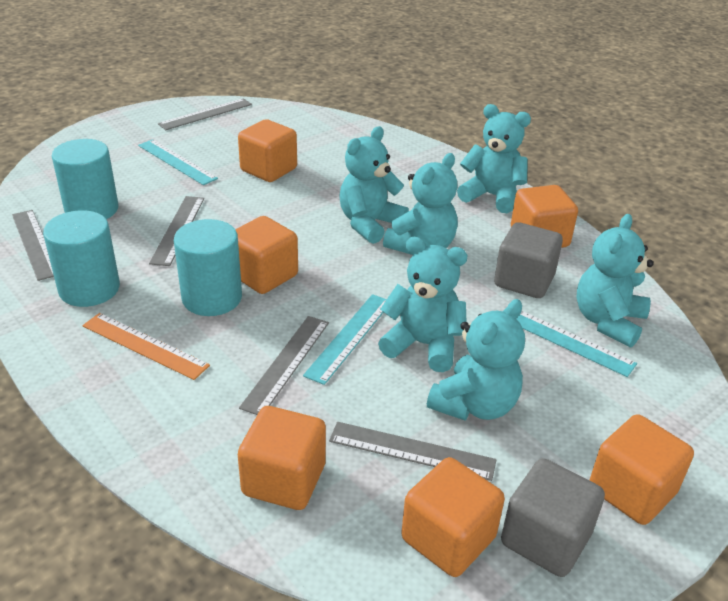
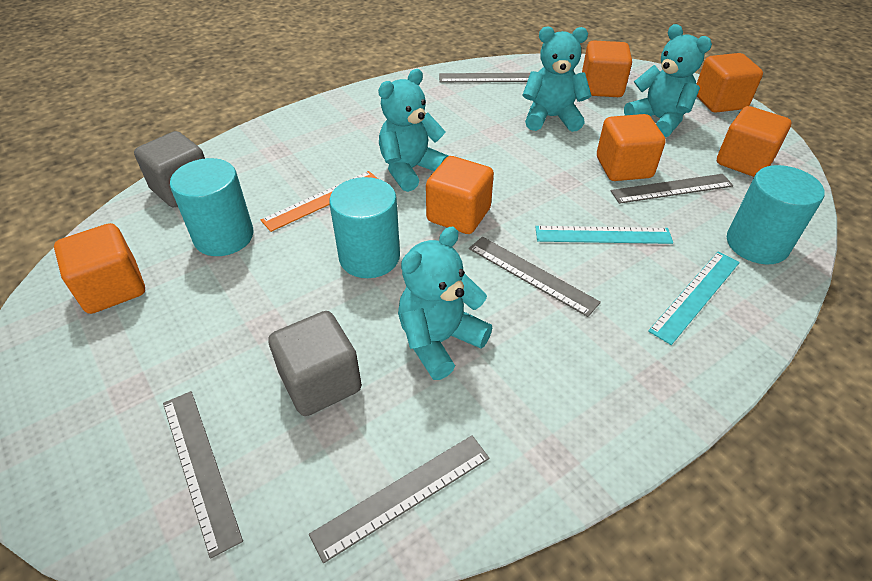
turquoise ruler: 3 -> 2
turquoise teddy bear: 6 -> 4

